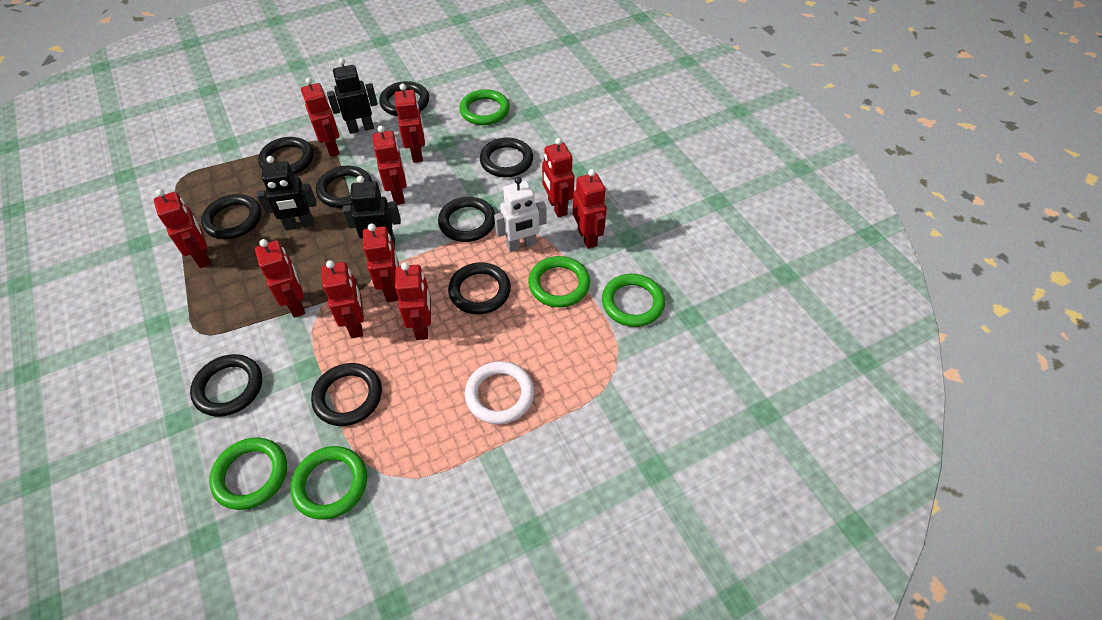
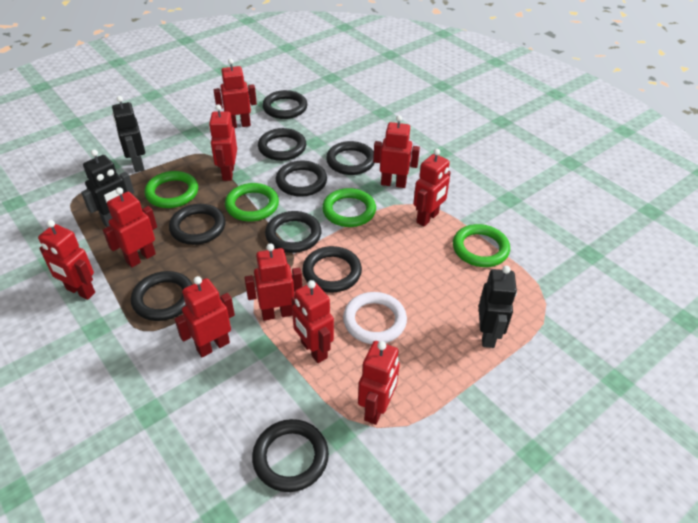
green ring: 5 -> 4
white robot: 1 -> 0

